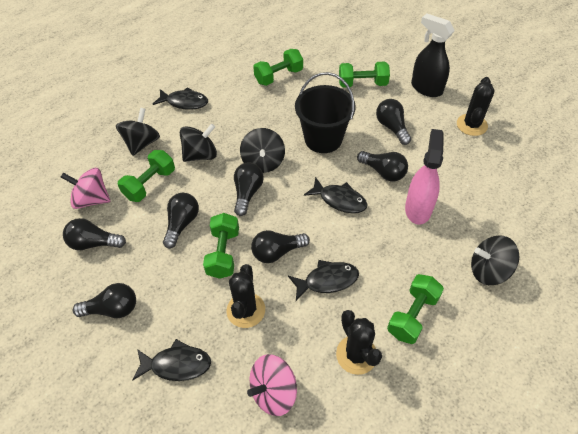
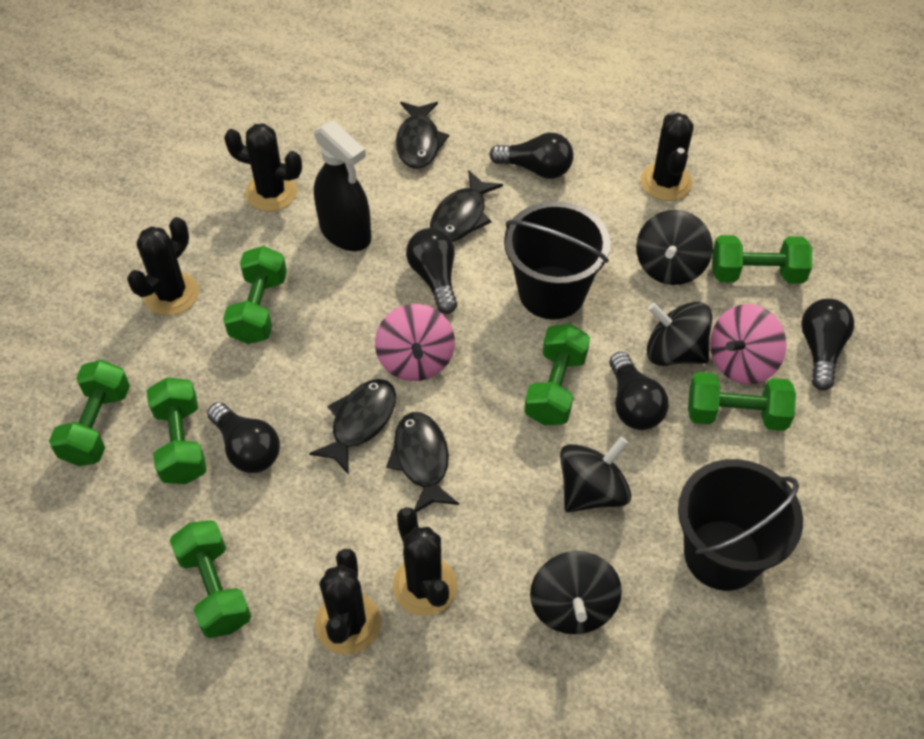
black bucket: 1 -> 2
black cactus: 3 -> 5
black light bulb: 7 -> 5
green dumbbell: 5 -> 7
pink spray bottle: 1 -> 0

